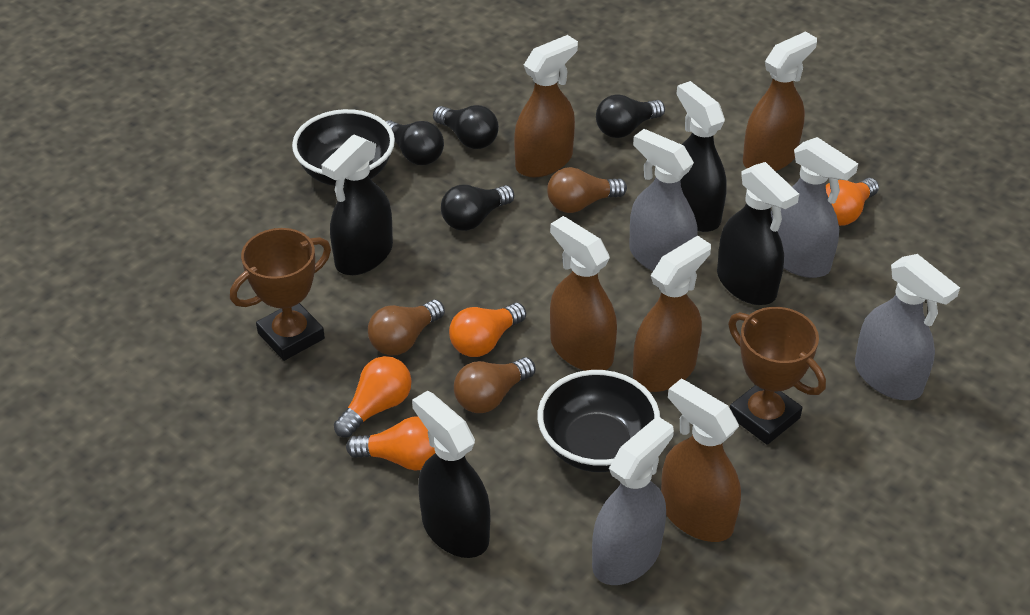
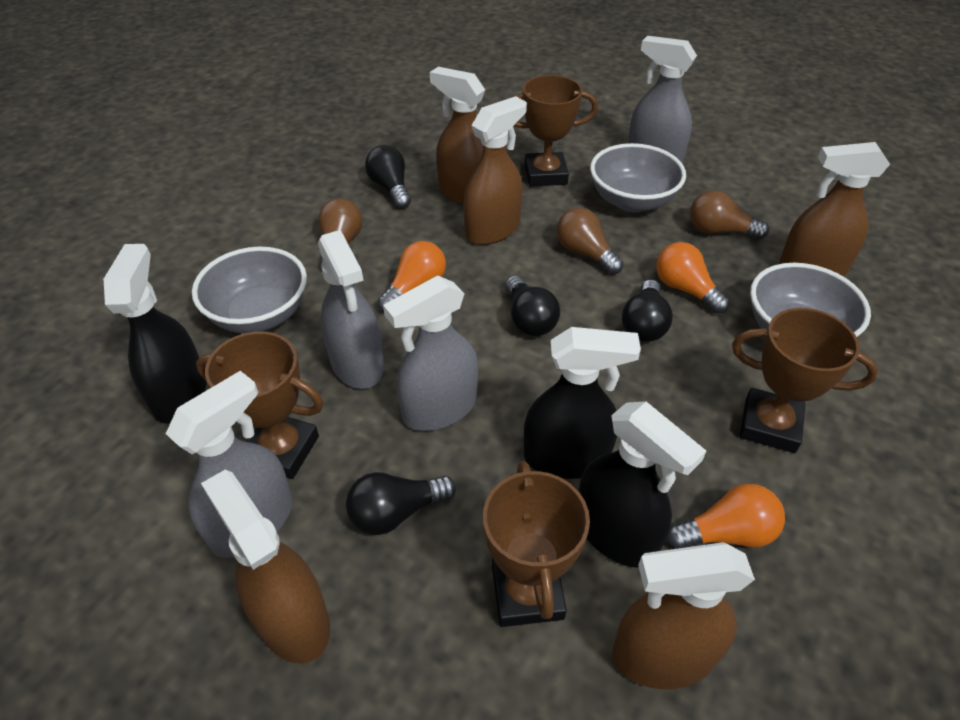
black bowl: 2 -> 0
black spray bottle: 4 -> 3
brown trophy: 2 -> 4
grey bowl: 0 -> 3
orange light bulb: 4 -> 3

